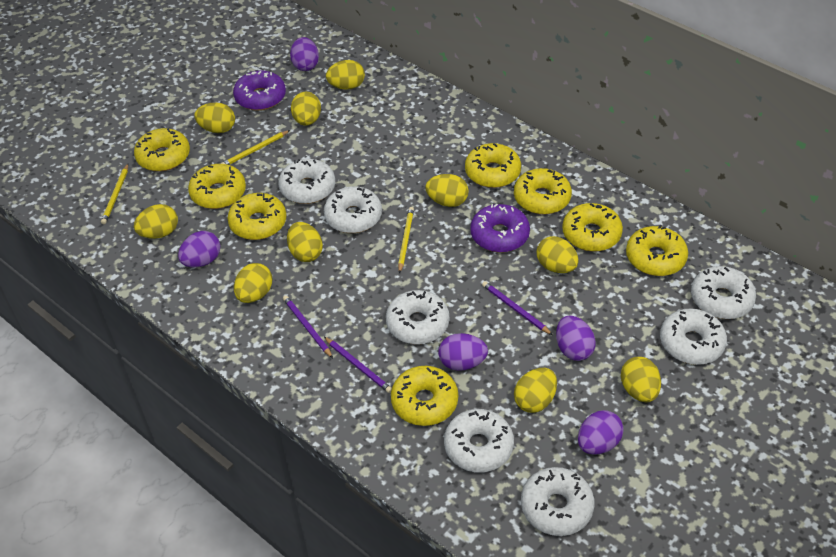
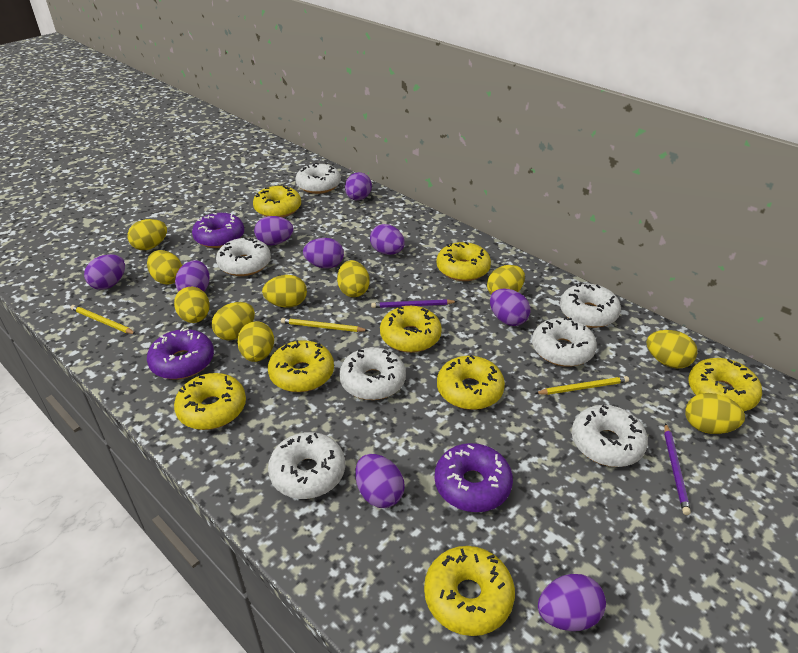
purple donut: 2 -> 3
purple egg: 5 -> 9
purple pencil: 3 -> 2

